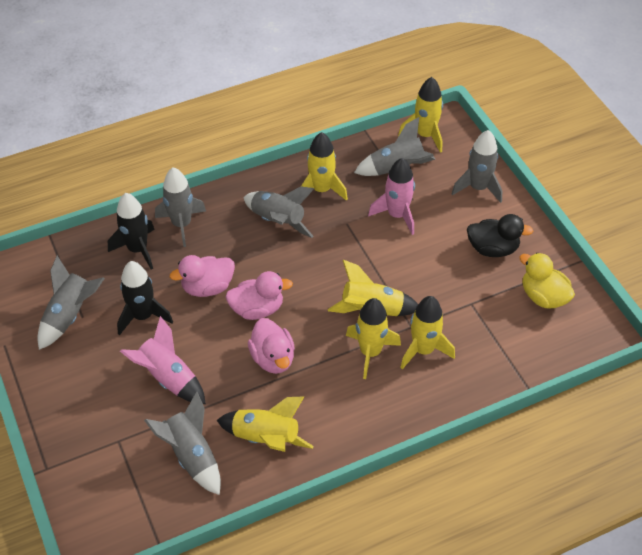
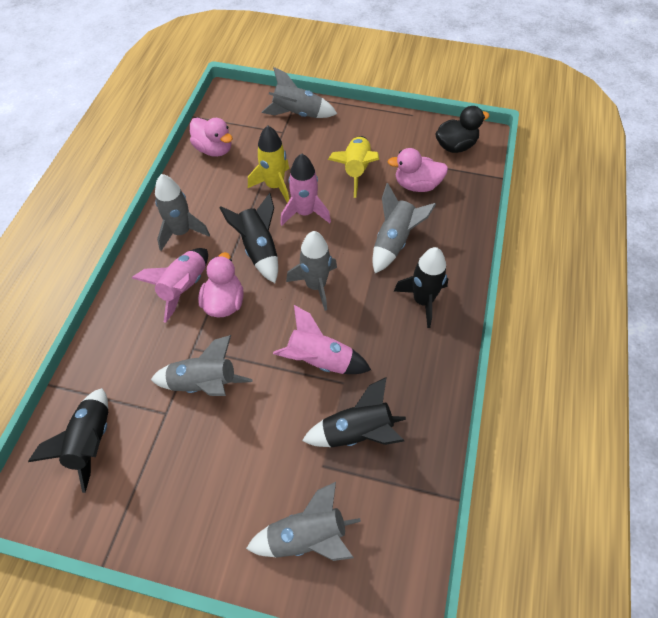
black rocket: 2 -> 4
pink rocket: 2 -> 3
yellow duck: 1 -> 0
yellow rocket: 6 -> 2

